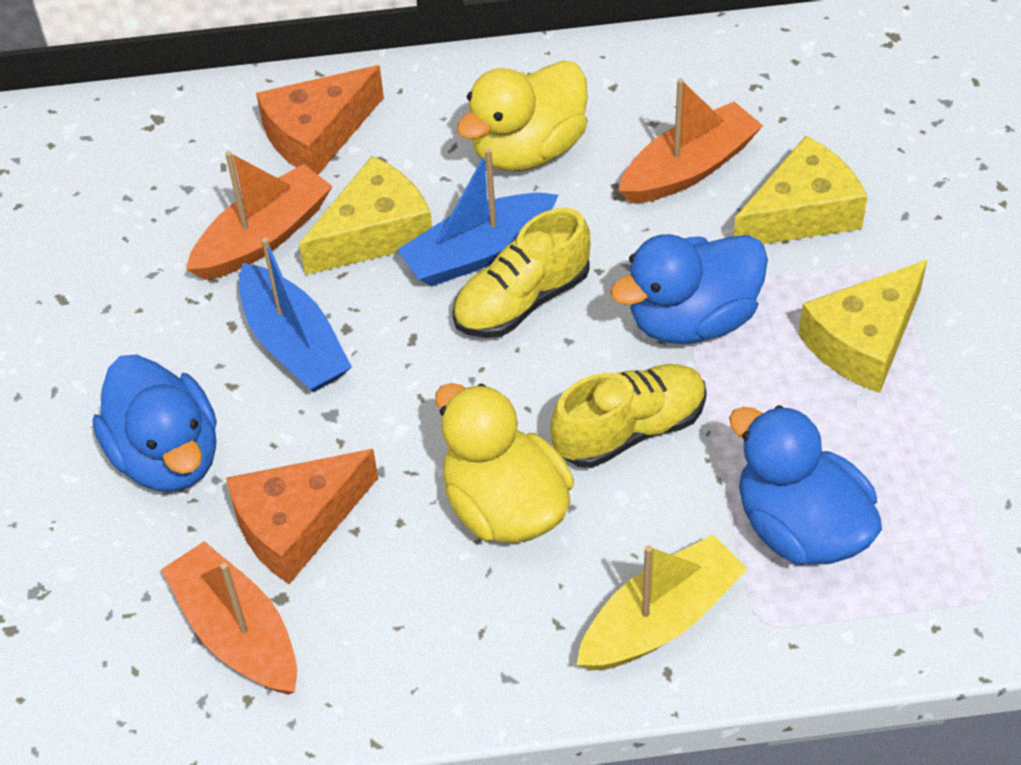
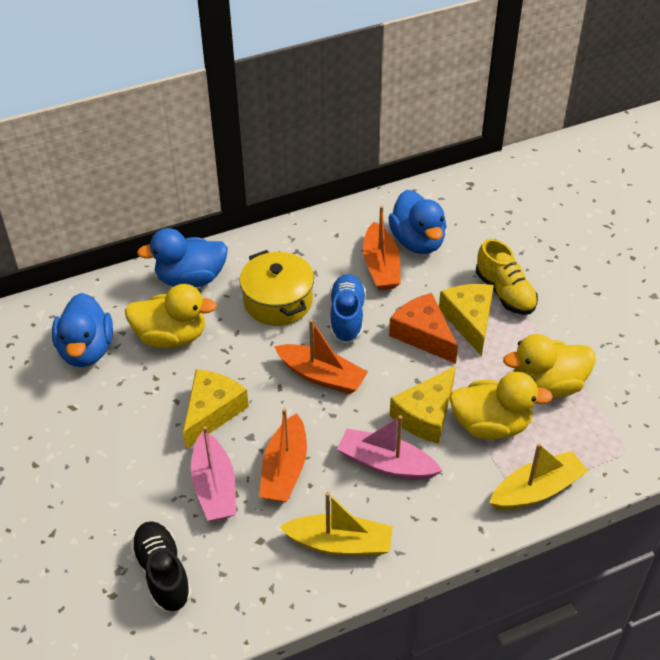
black shoe: 0 -> 1
blue boat: 2 -> 0
blue shoe: 0 -> 1
orange cheese: 2 -> 1
pink boat: 0 -> 2
yellow boat: 1 -> 2
yellow duck: 2 -> 3
yellow pot: 0 -> 1
yellow shoe: 2 -> 1

